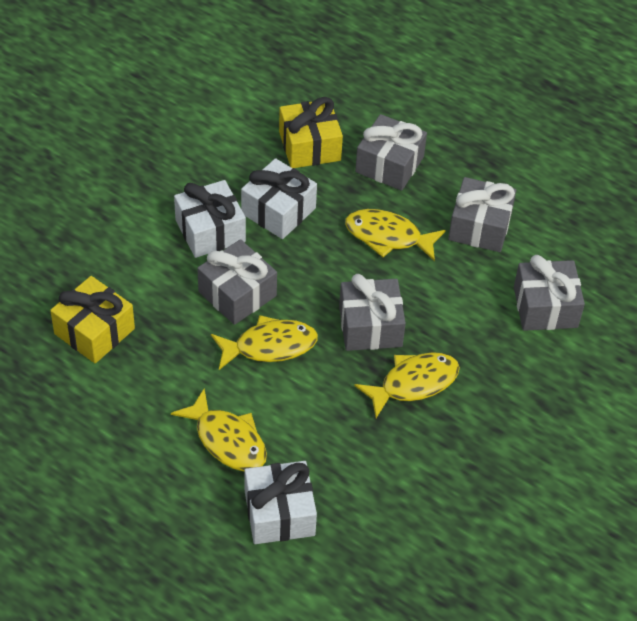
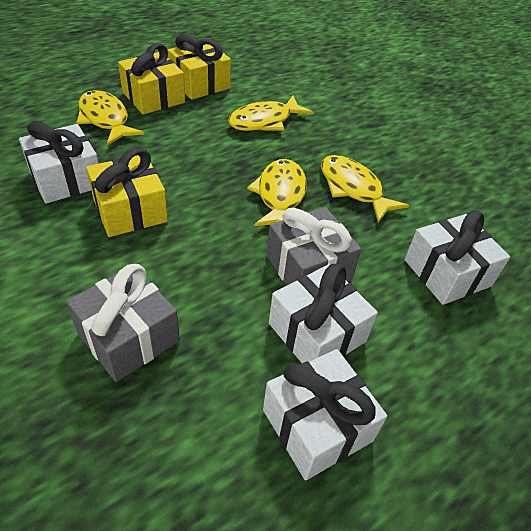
grey gift: 5 -> 2
white gift: 3 -> 4
yellow gift: 2 -> 3

